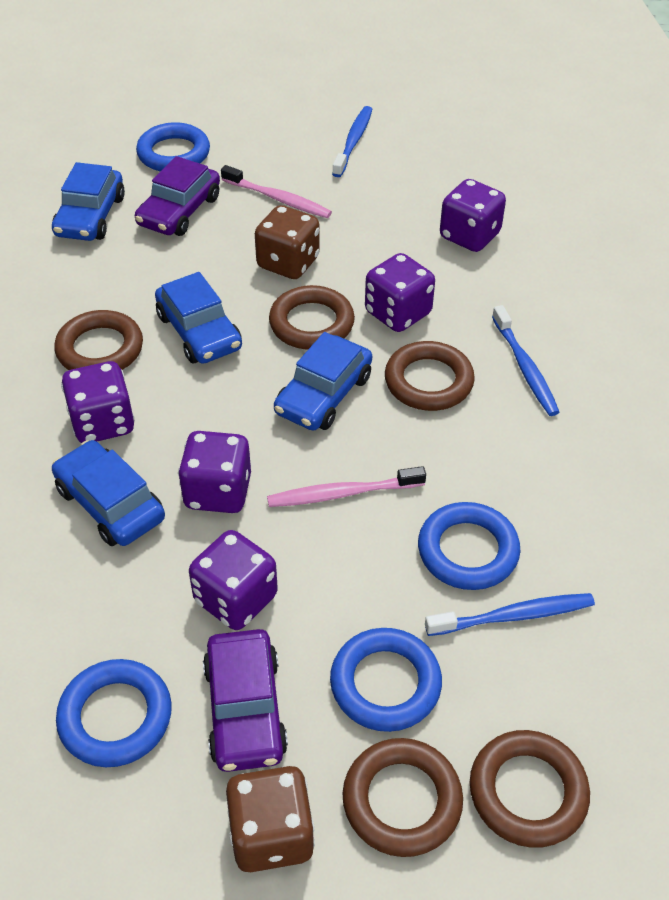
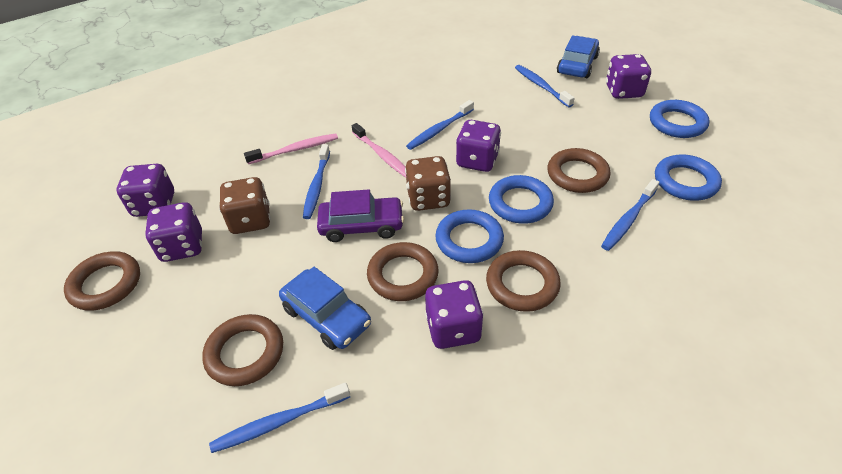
blue car: 4 -> 2
blue toothbrush: 3 -> 5
purple car: 2 -> 1

